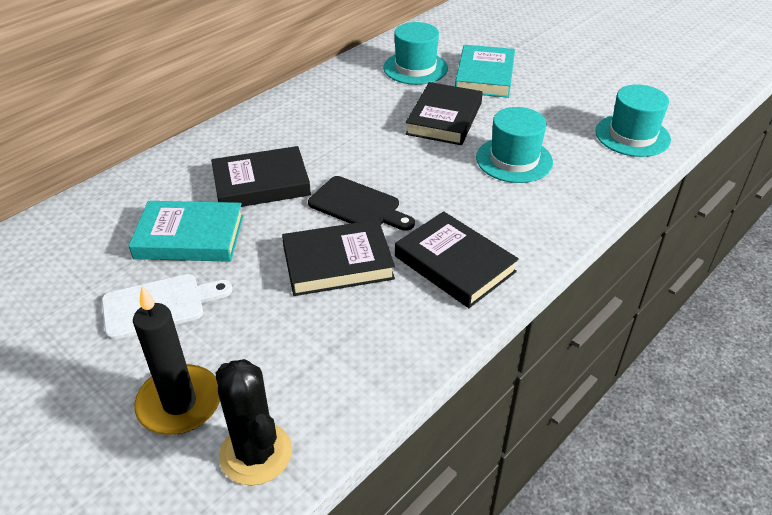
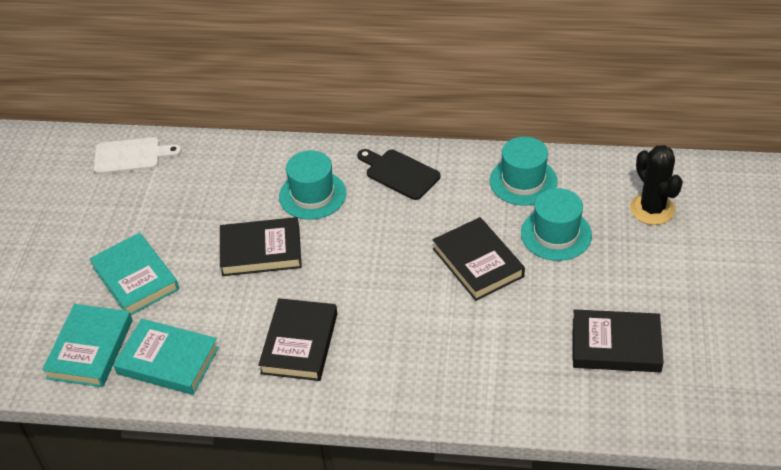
black candle: 1 -> 0
turquoise book: 2 -> 3

